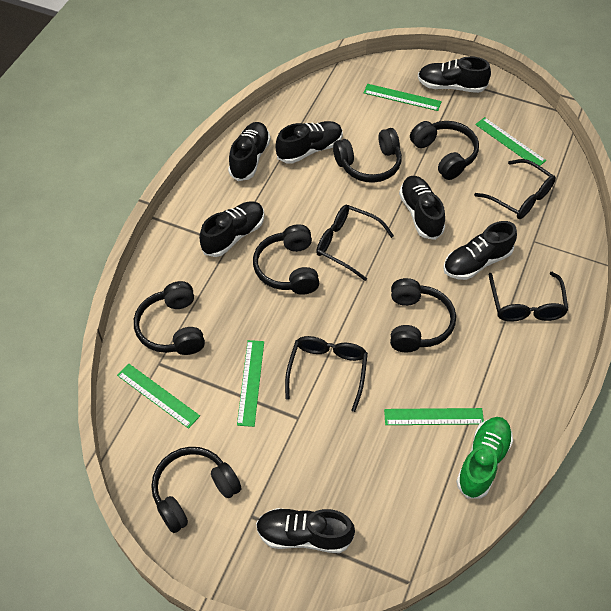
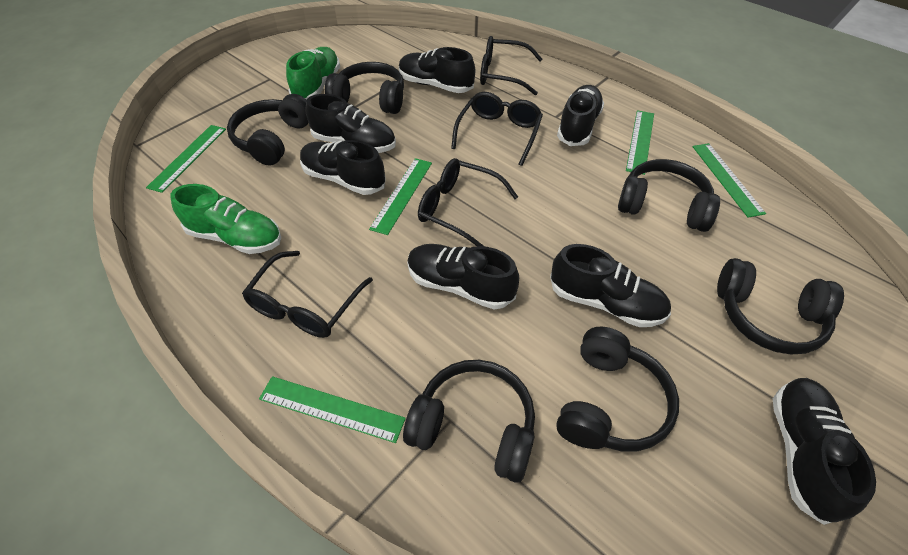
green shoe: 1 -> 2

